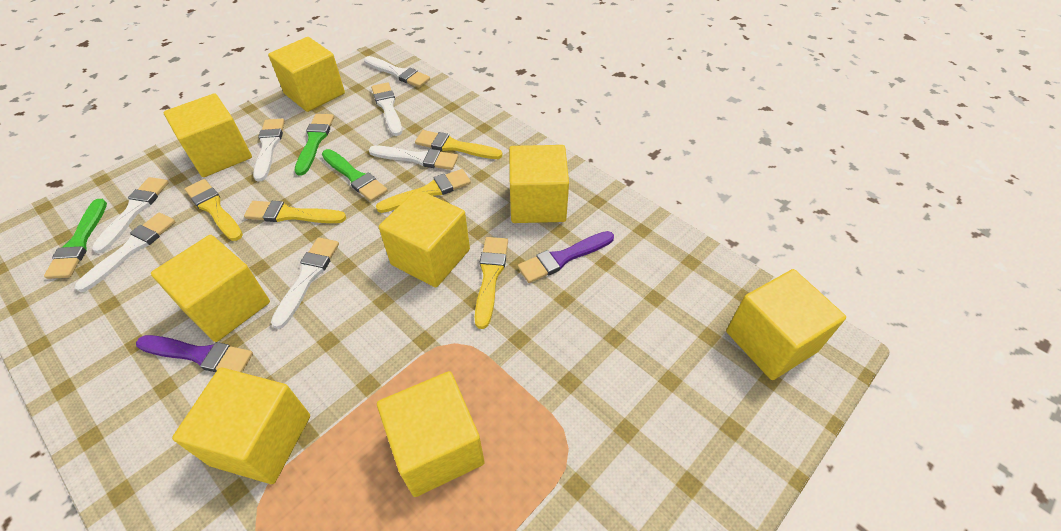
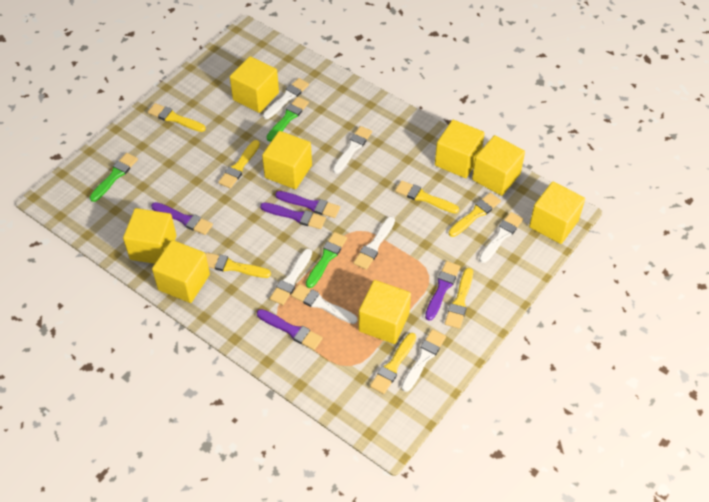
purple brush: 2 -> 5
yellow brush: 5 -> 7

